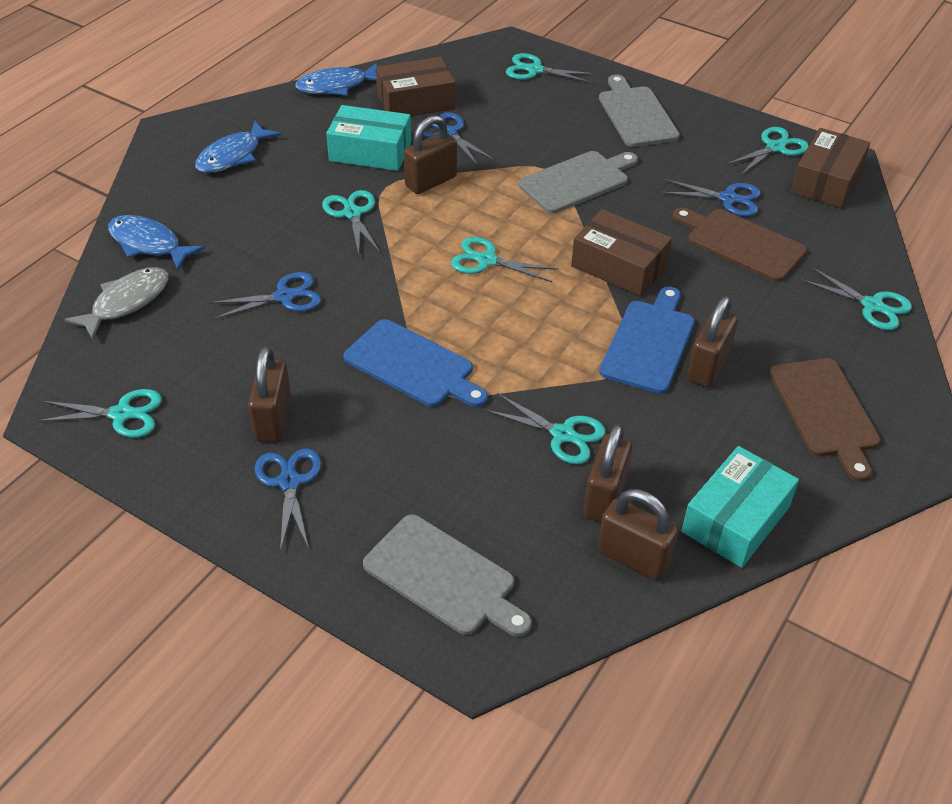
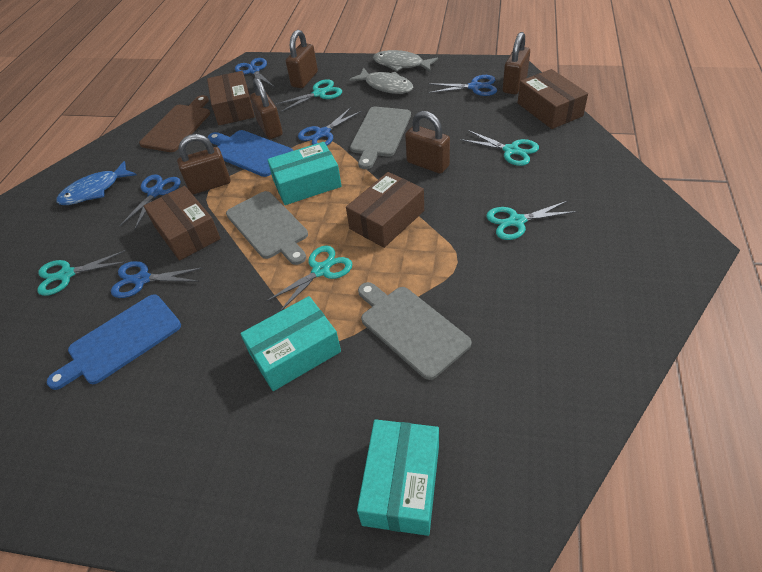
blue fish: 3 -> 1
blue scissors: 4 -> 5
brown box: 3 -> 4
brown cutting board: 2 -> 1
grey fish: 1 -> 2
turquoise box: 2 -> 3
turquoise scissors: 7 -> 5

